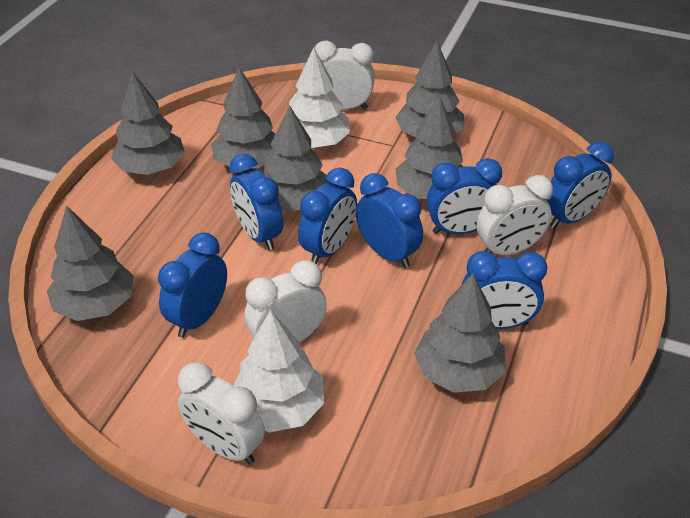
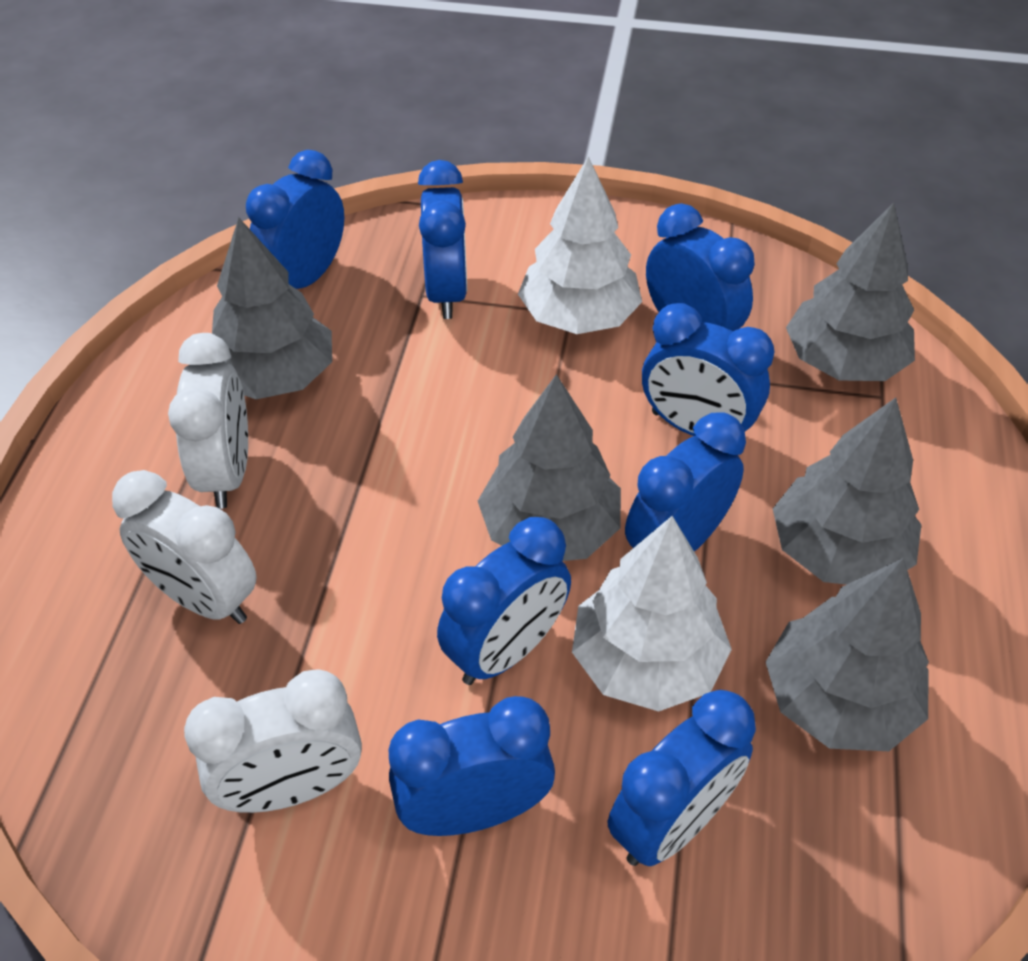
blue clock: 7 -> 8
grey tree: 7 -> 5
white clock: 4 -> 3

